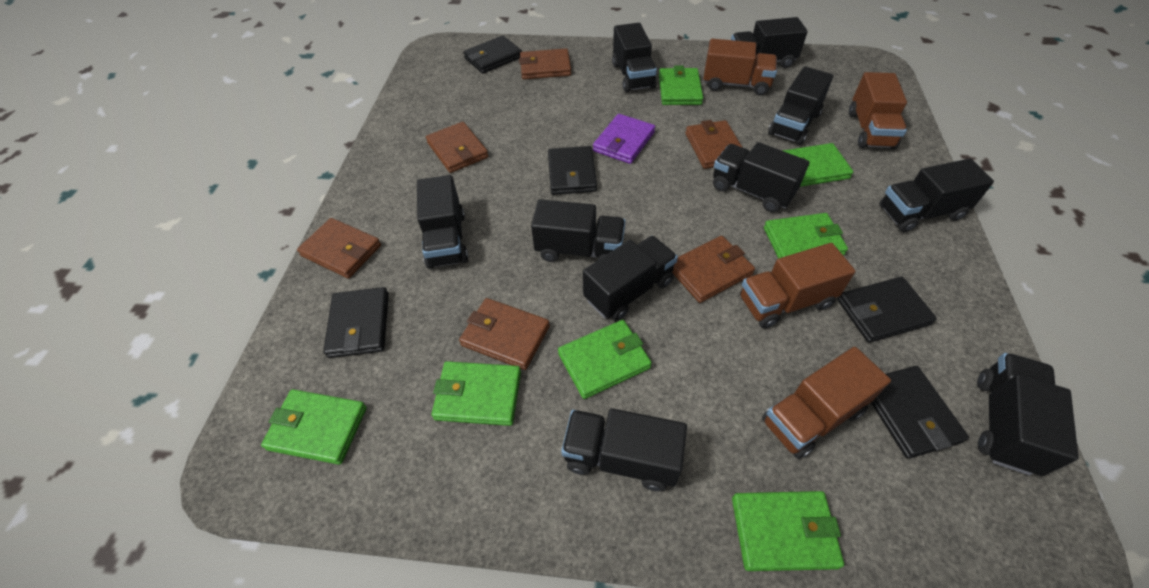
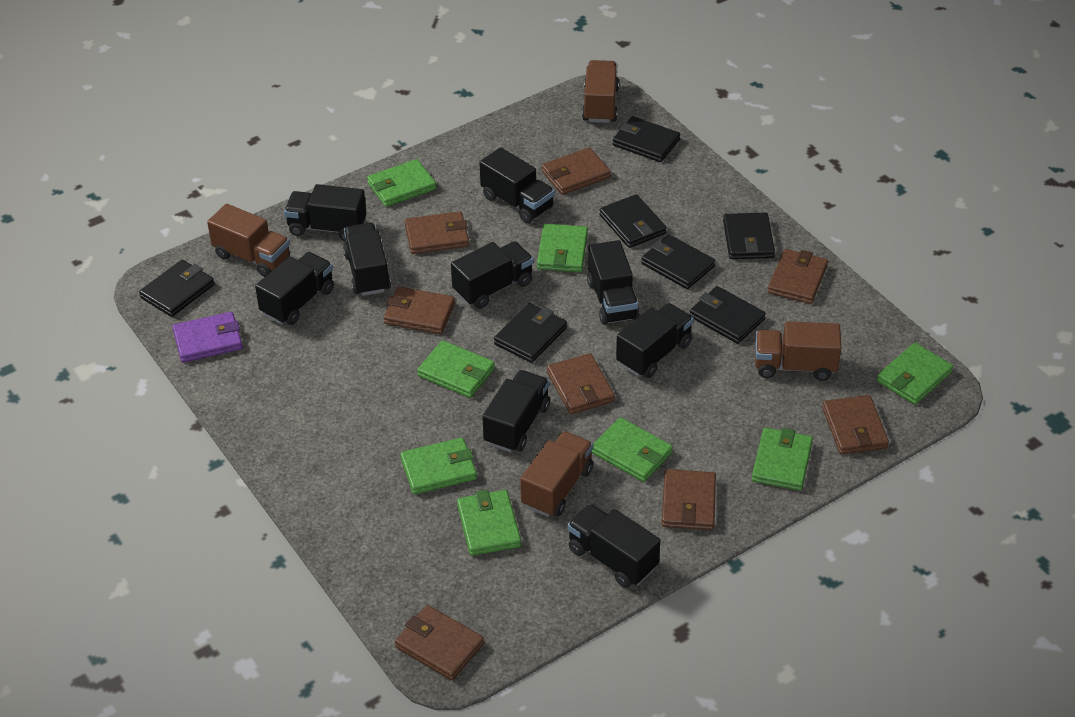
black truck: 10 -> 9
black wallet: 5 -> 7
brown wallet: 6 -> 8
green wallet: 7 -> 8

